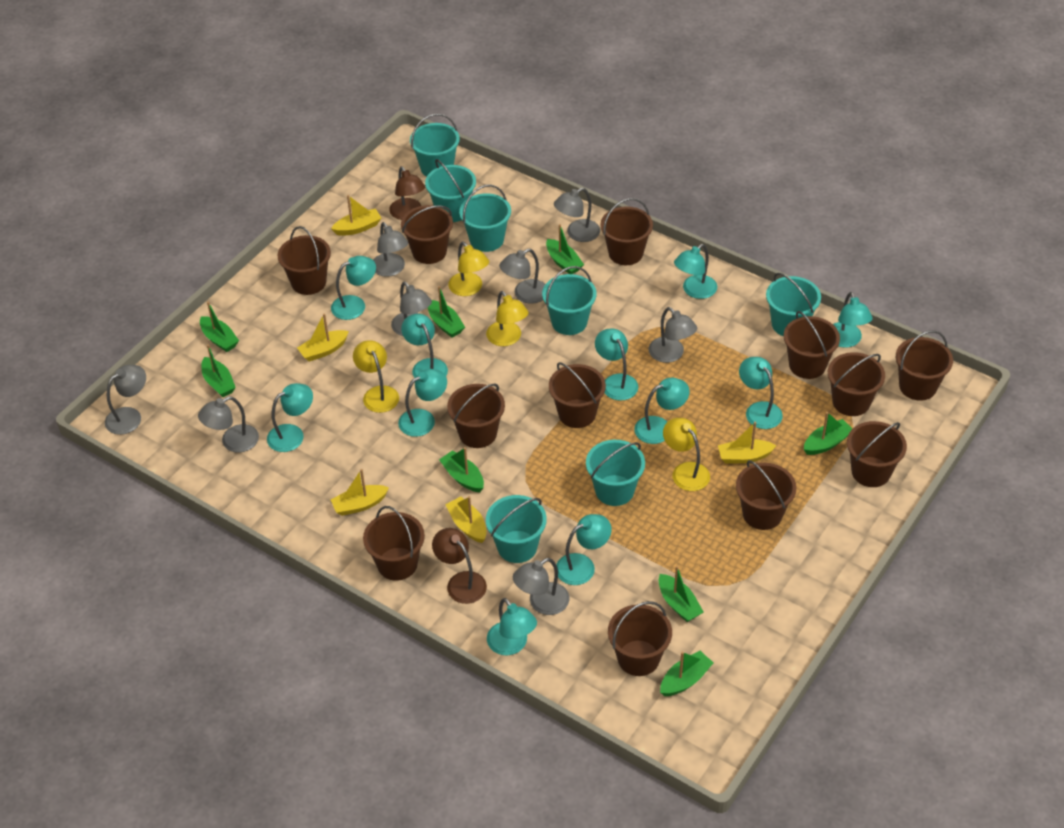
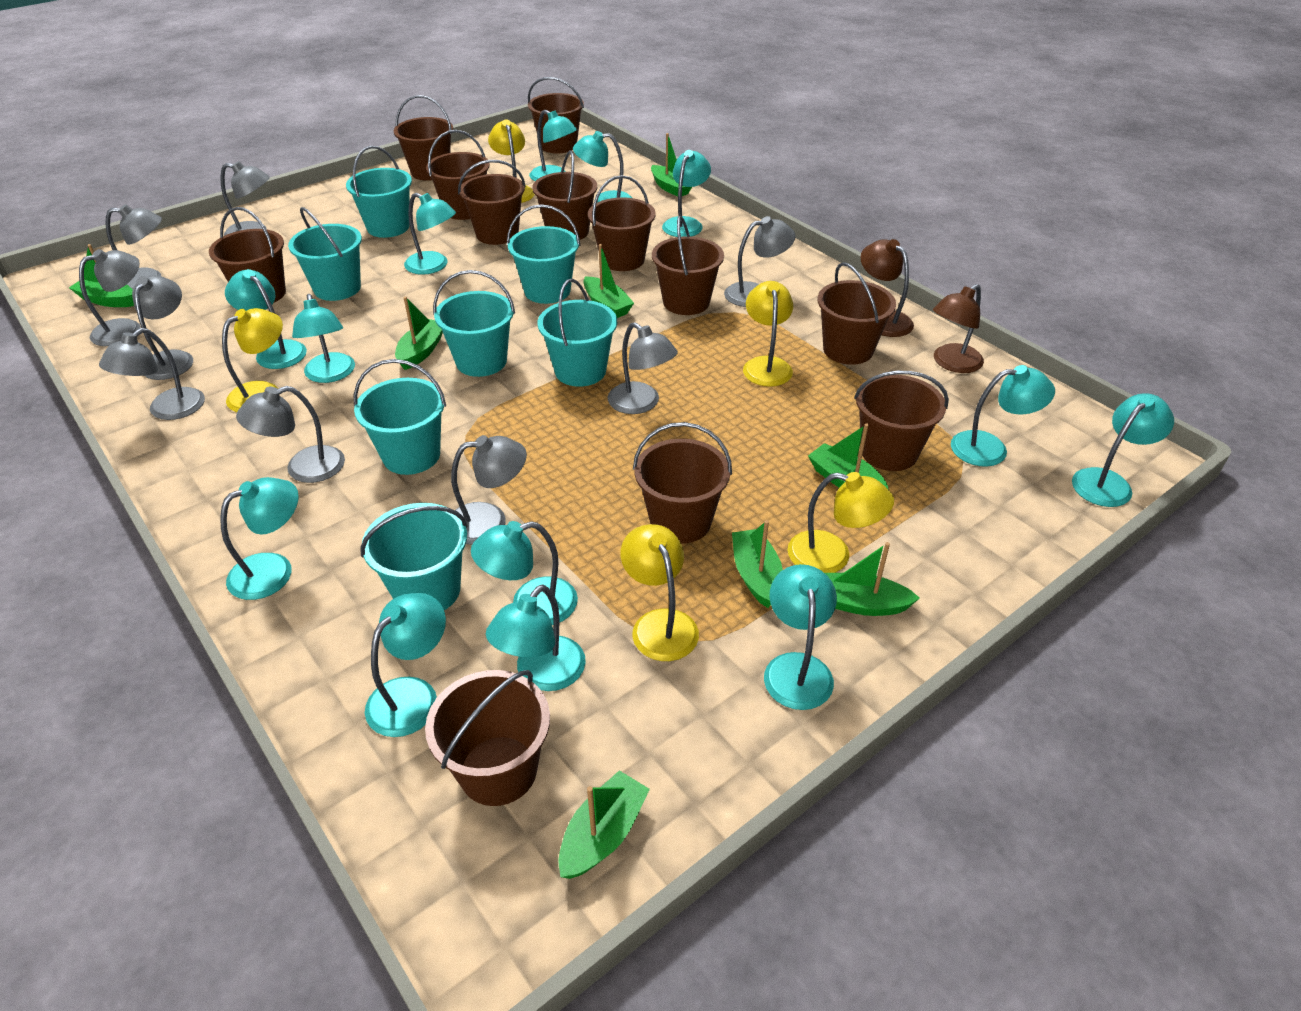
grey lamp: 8 -> 9
turquoise lamp: 11 -> 13
yellow boat: 5 -> 0
yellow lamp: 4 -> 5

